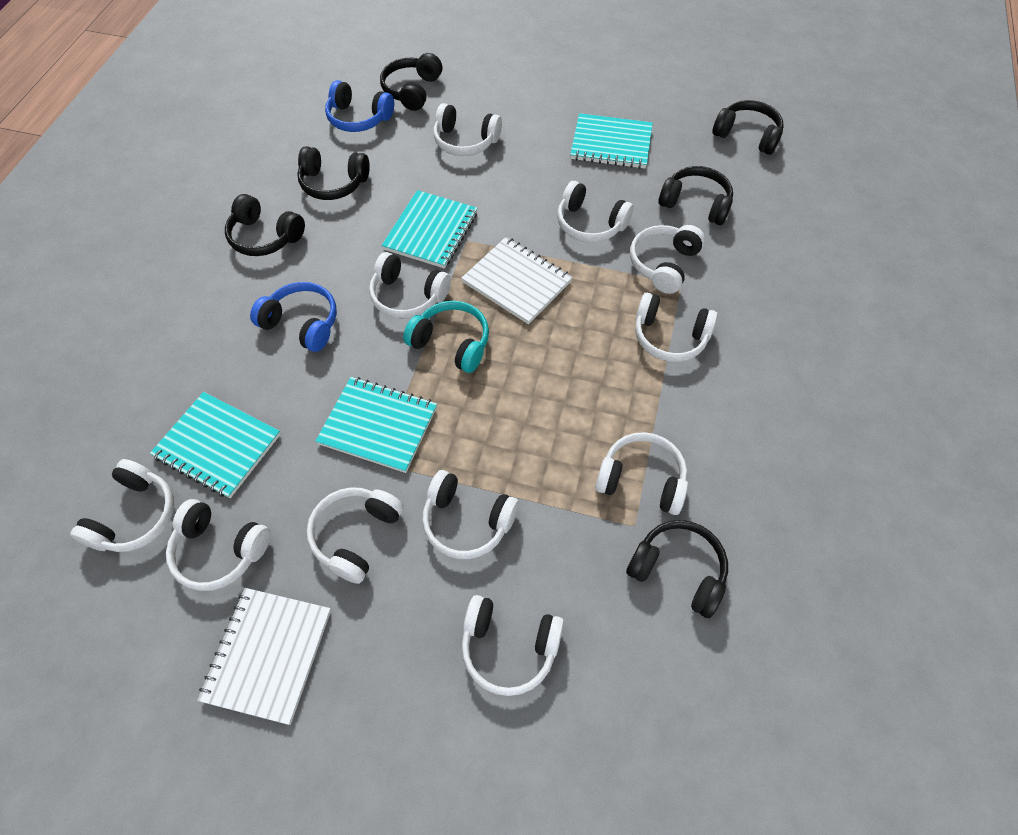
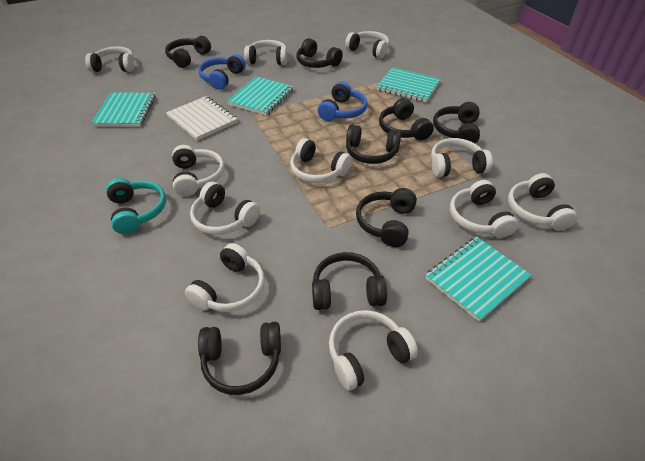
black headphones: 6 -> 8
white notebook: 2 -> 1

